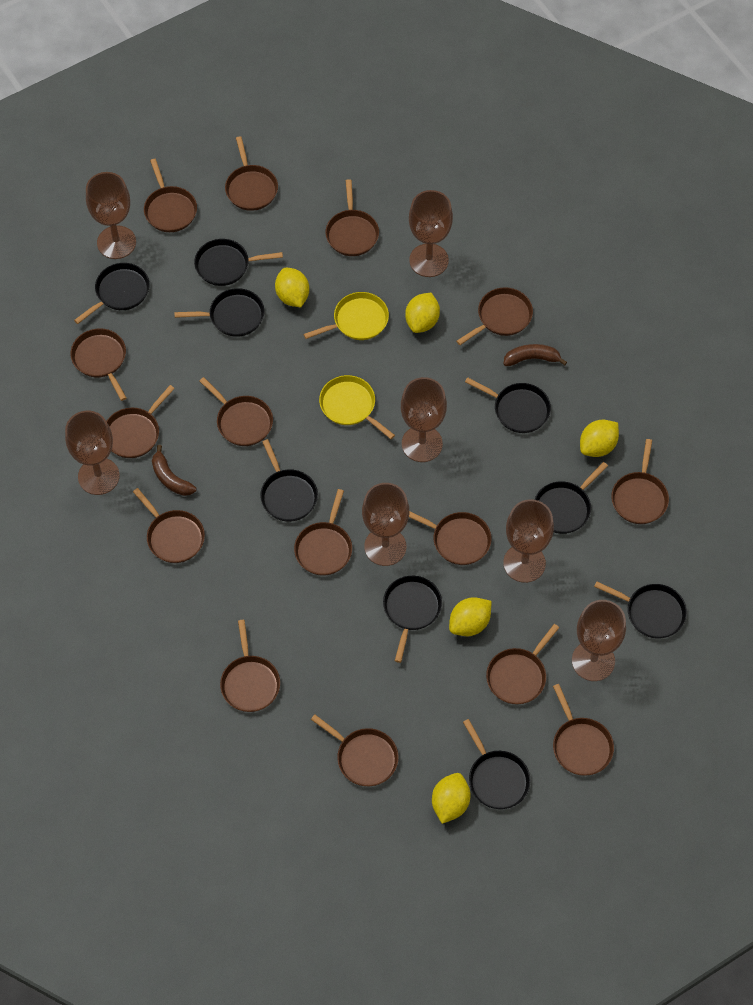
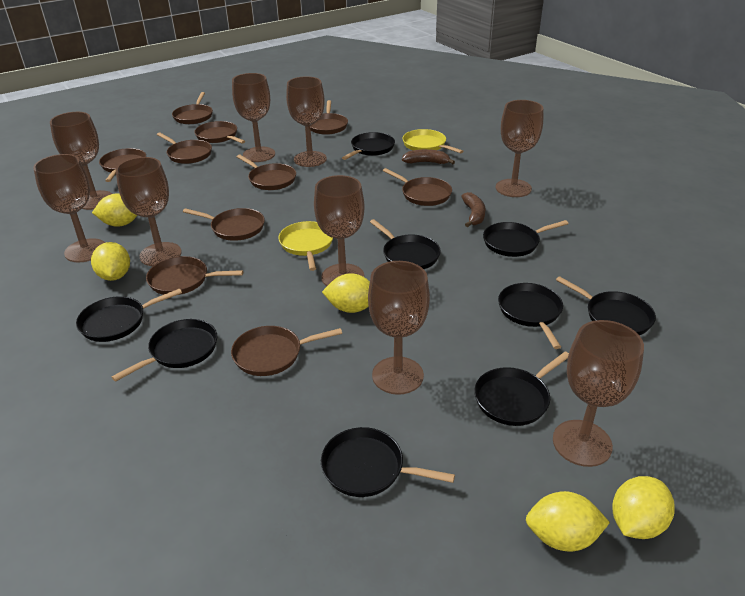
brown goblet: 7 -> 9
brown pan: 15 -> 10

